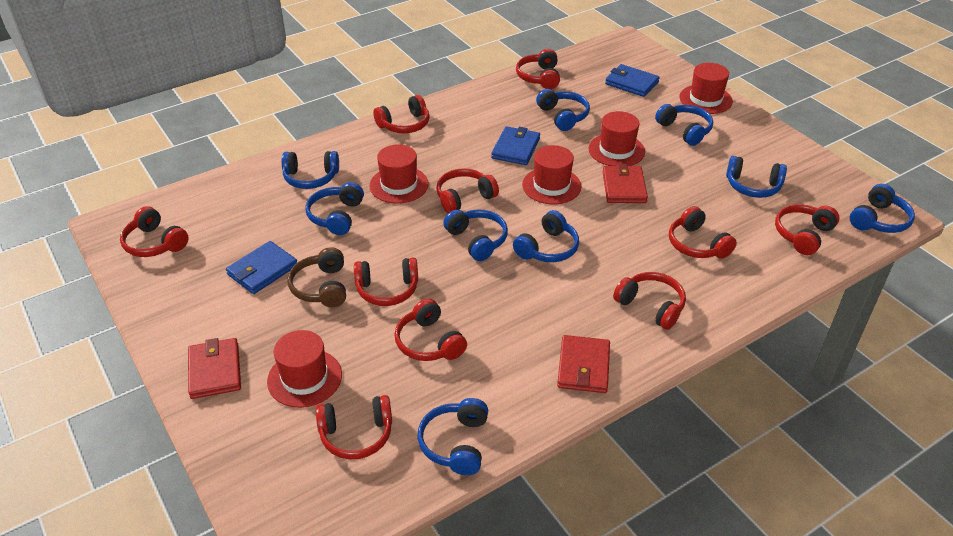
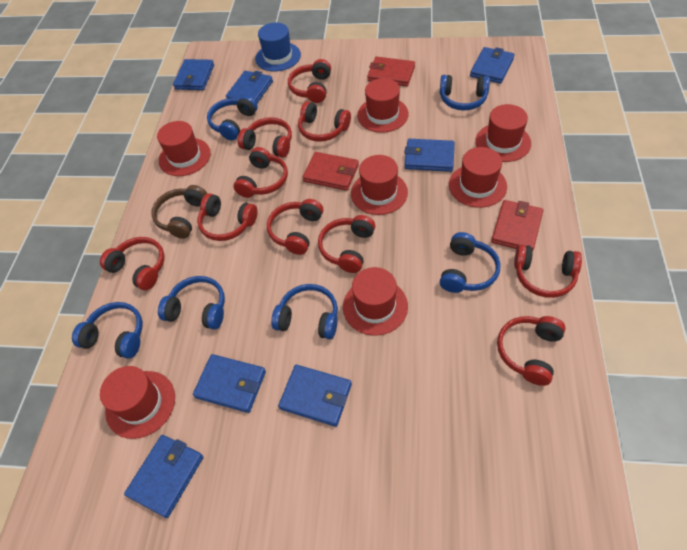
blue hat: 0 -> 1
blue headphones: 9 -> 6
blue wallet: 3 -> 7
red hat: 5 -> 7

